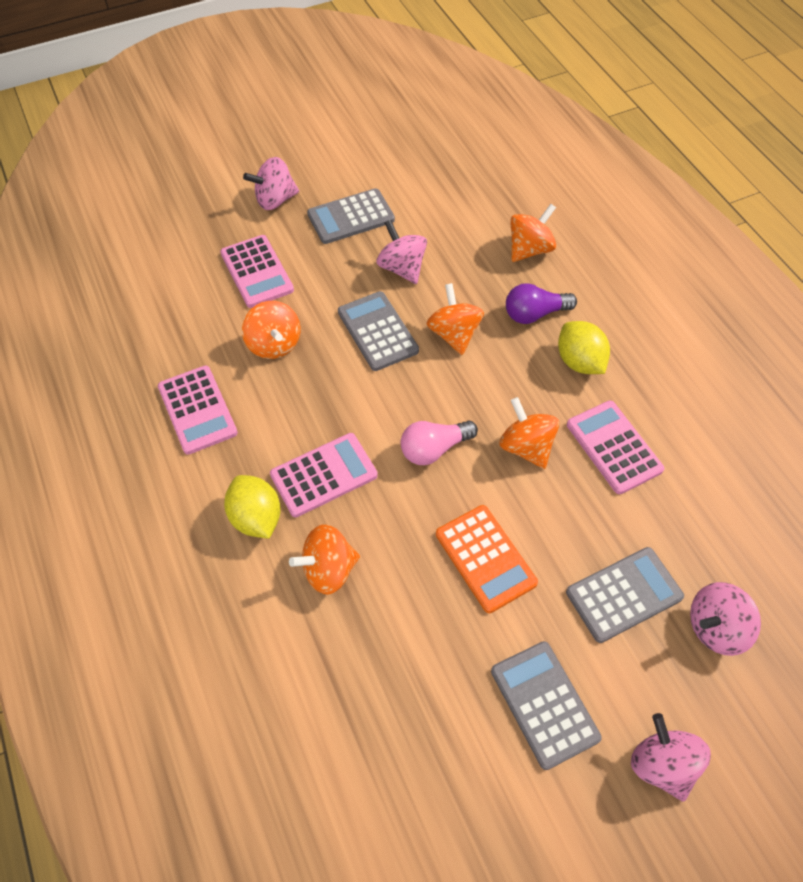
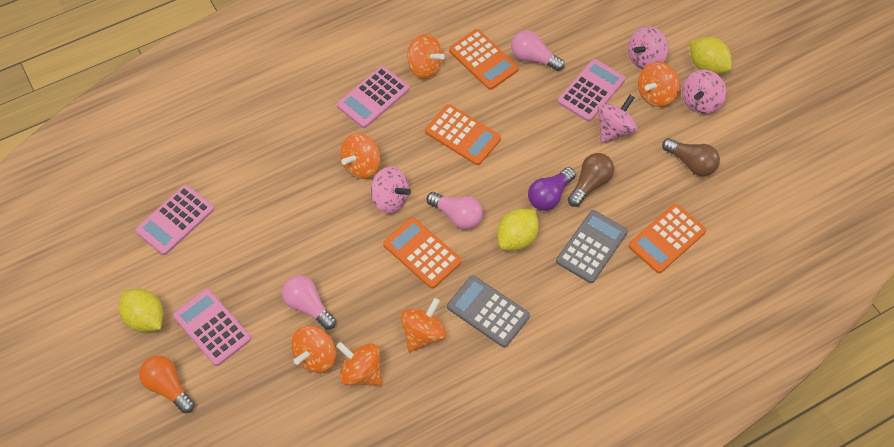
brown light bulb: 0 -> 2
grey calculator: 4 -> 2
orange calculator: 1 -> 4
orange light bulb: 0 -> 1
orange spinning top: 5 -> 6
pink light bulb: 1 -> 3
yellow lemon: 2 -> 3

